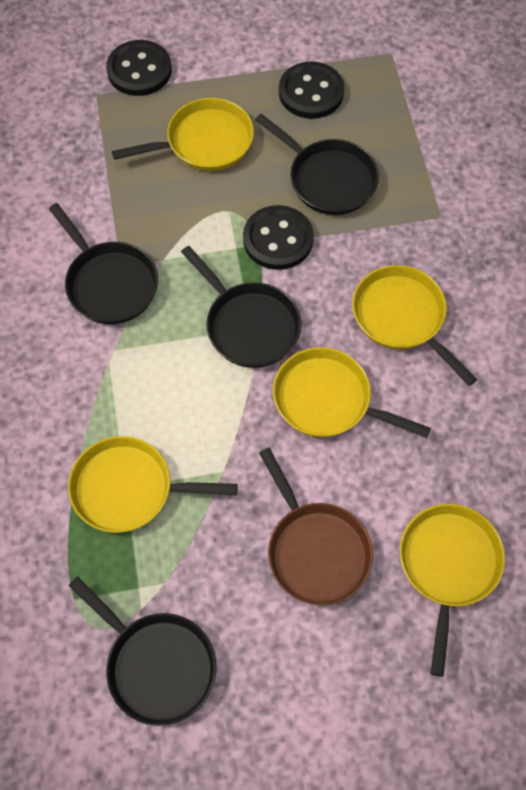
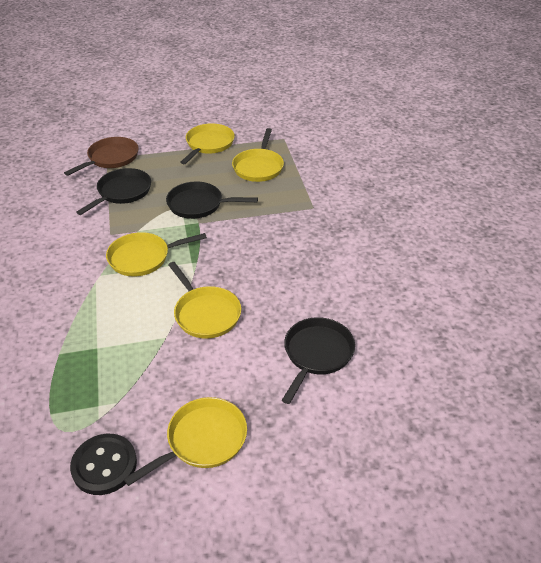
black button: 3 -> 1
black pan: 4 -> 3

